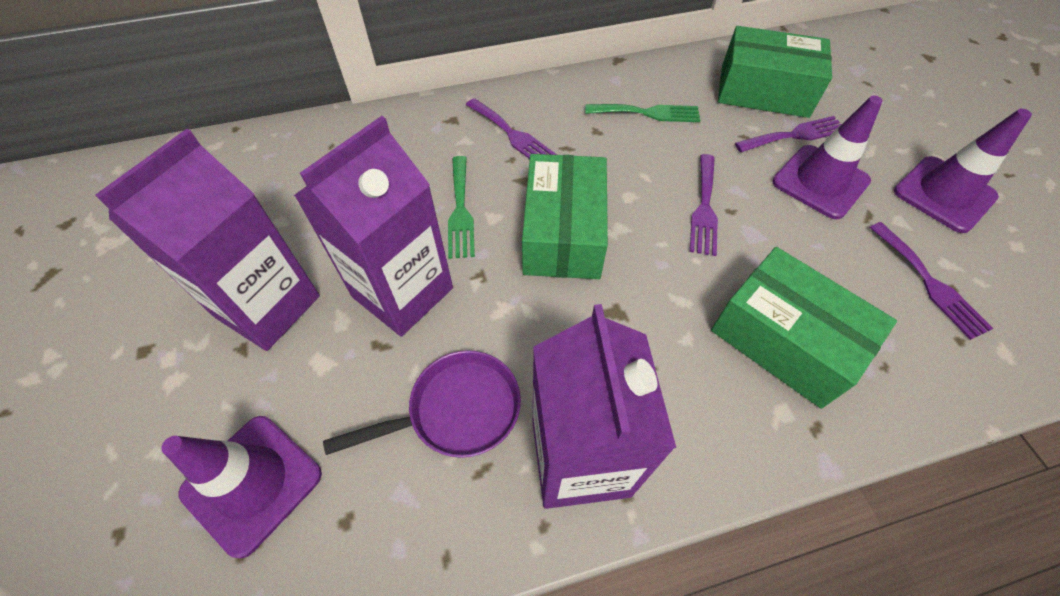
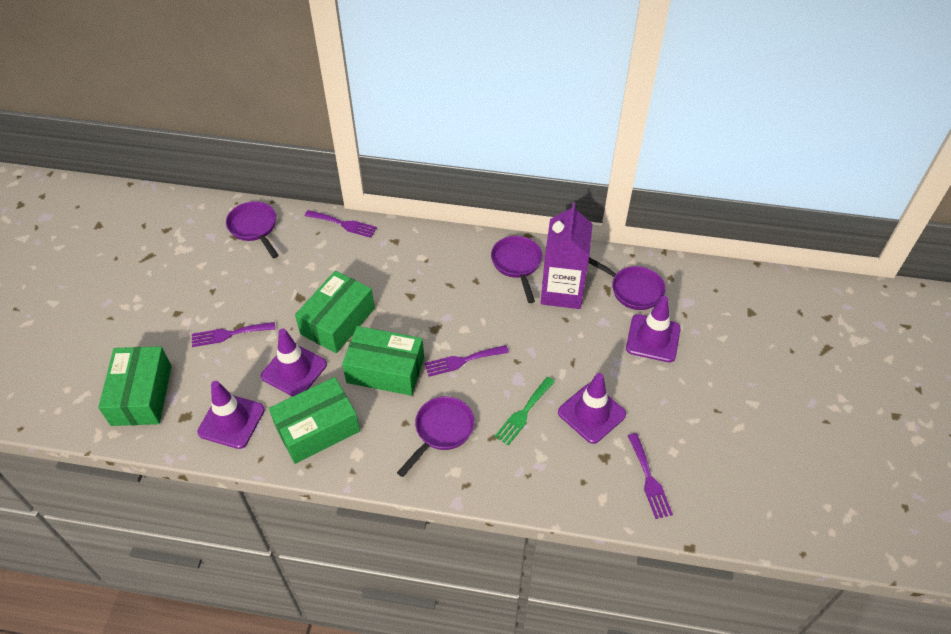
green box: 3 -> 4
green fork: 2 -> 1
purple carton: 3 -> 1
purple pan: 1 -> 4
purple traffic cone: 3 -> 4

